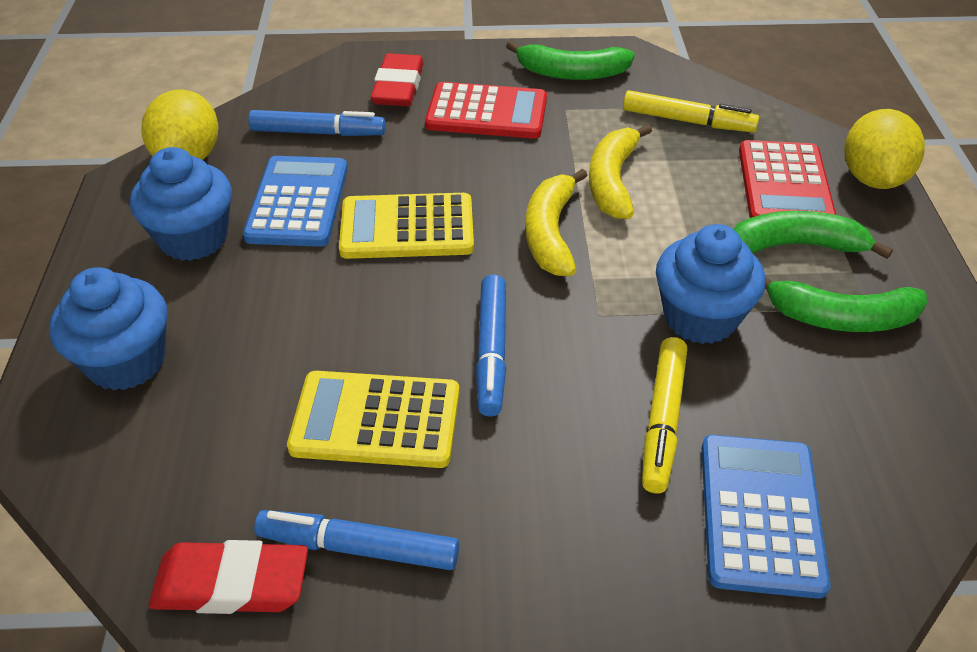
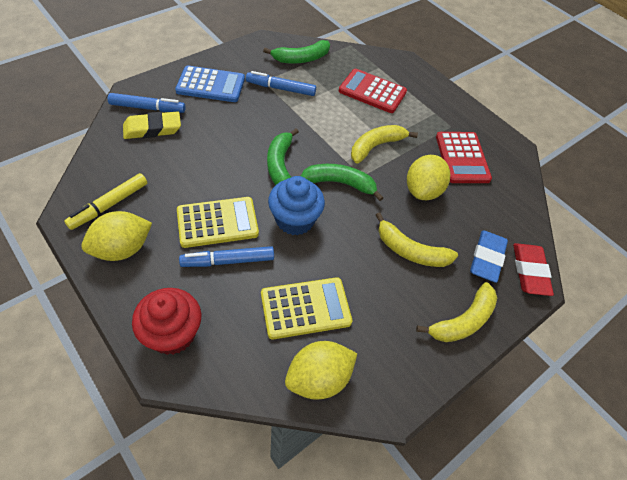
blue calculator: 2 -> 1
blue cupcake: 3 -> 1
blue eraser: 0 -> 1
red cupcake: 0 -> 1
red eraser: 2 -> 1
yellow banana: 2 -> 3
yellow eraser: 0 -> 1
yellow lemon: 2 -> 3
yellow marker: 2 -> 1

